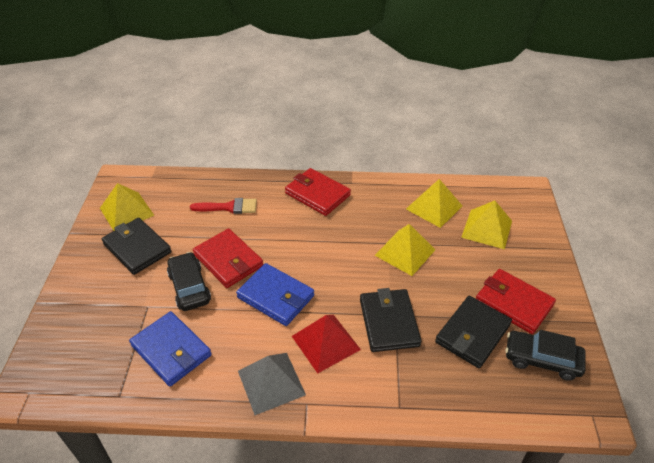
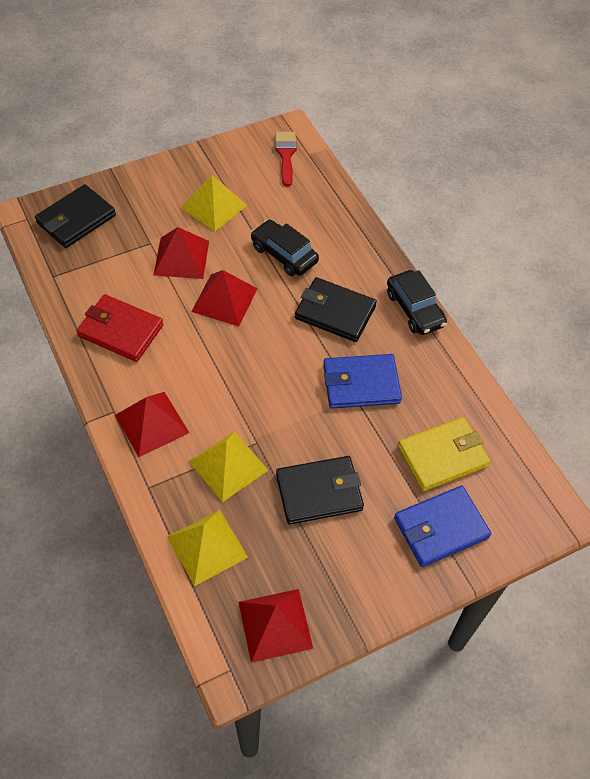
grey pyramid: 1 -> 0
red pyramid: 1 -> 4
red wallet: 3 -> 1
yellow pyramid: 4 -> 3
yellow wallet: 0 -> 1

